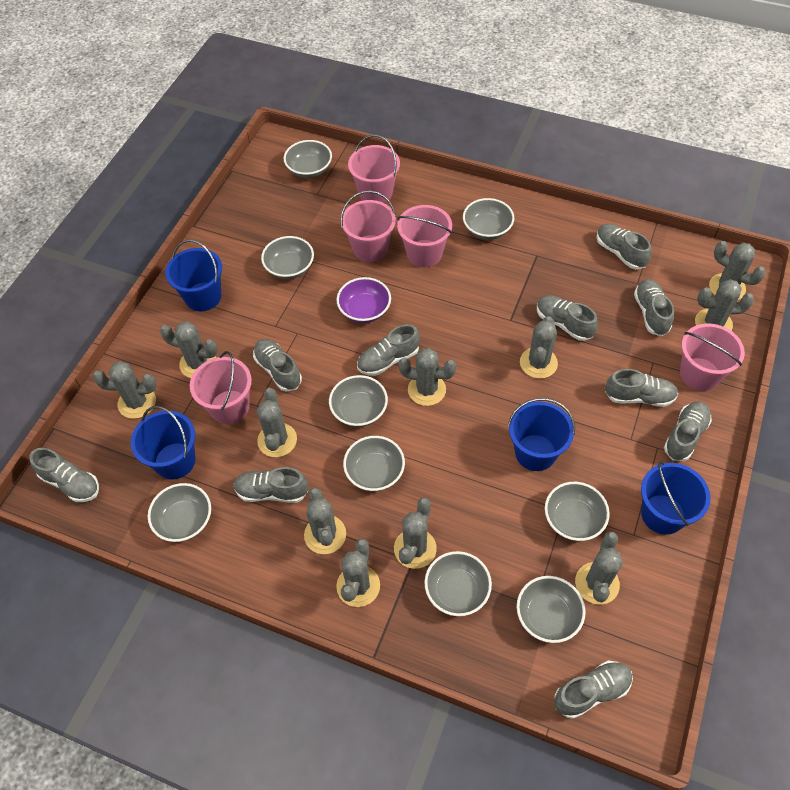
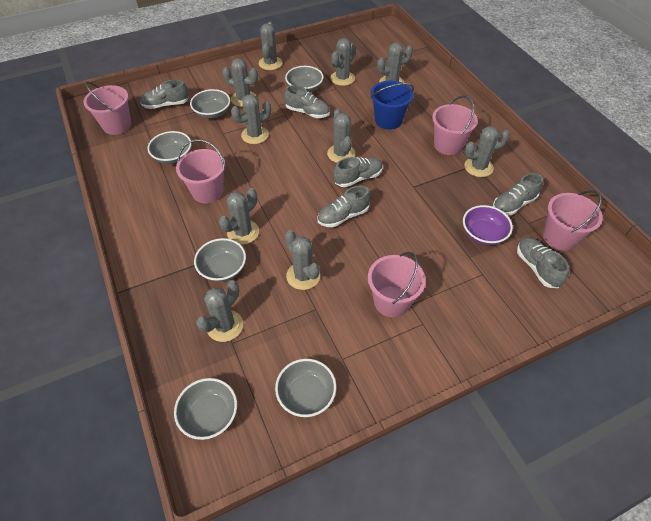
blue bucket: 4 -> 1
grey bowl: 9 -> 6
grey cactus: 11 -> 10
grey shoe: 10 -> 6

